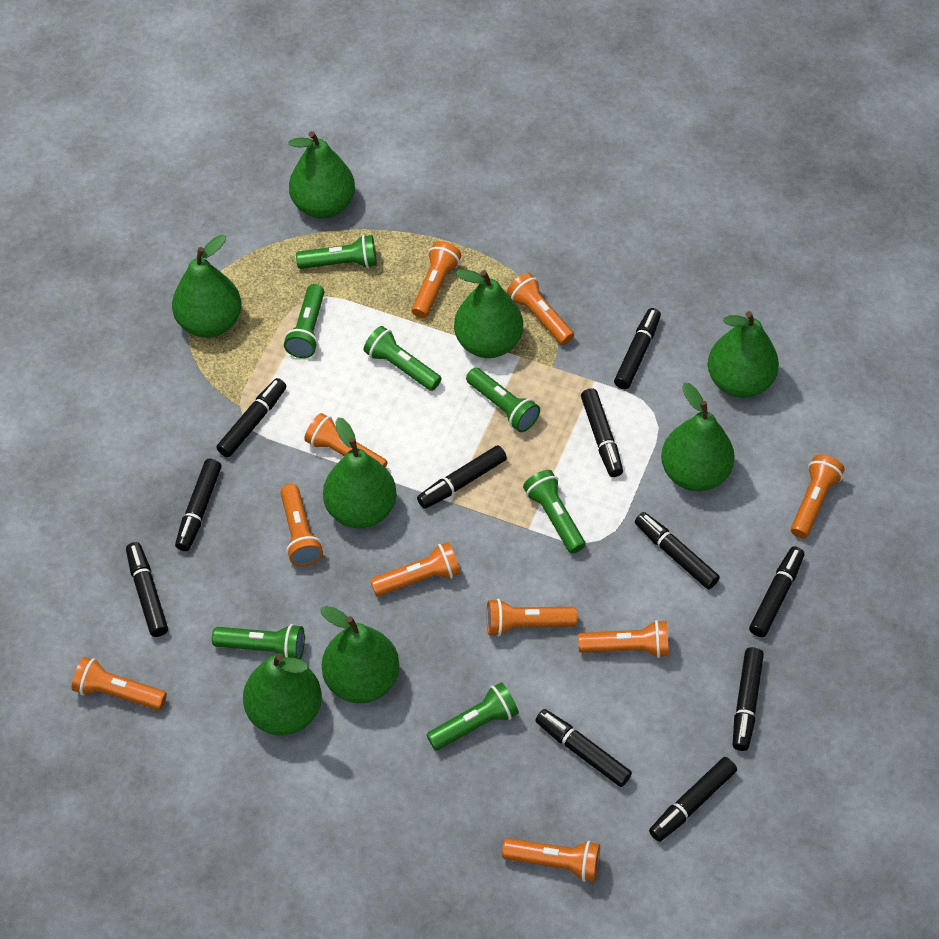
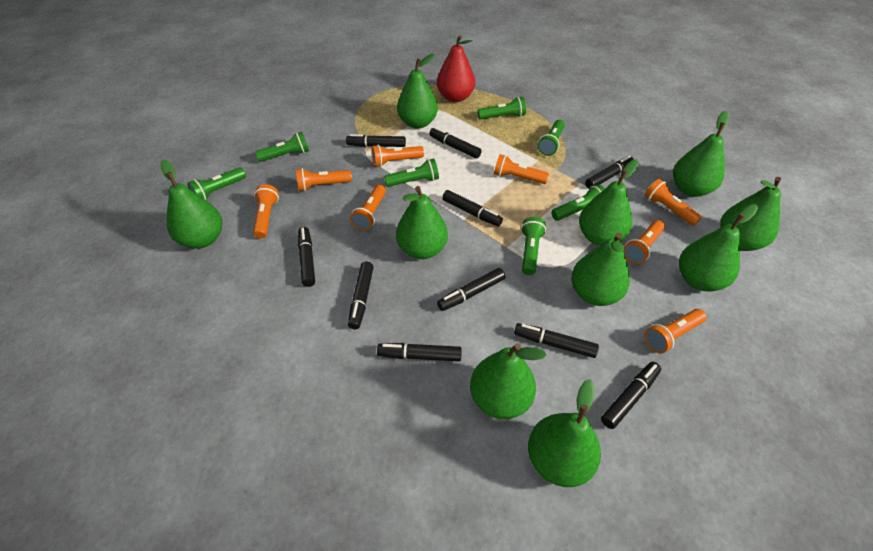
black marker: 11 -> 10
green pear: 8 -> 10
orange flashlight: 10 -> 8
red pear: 0 -> 1

